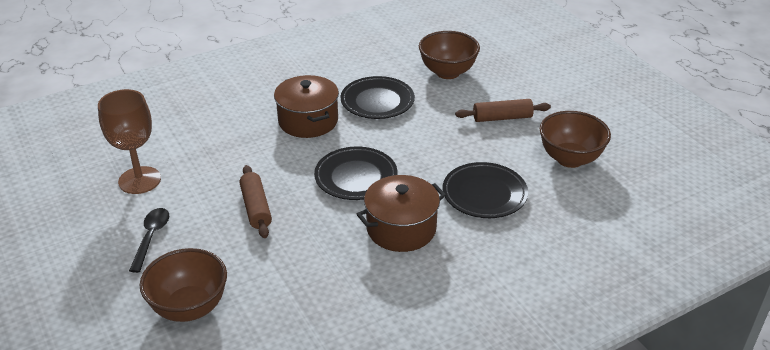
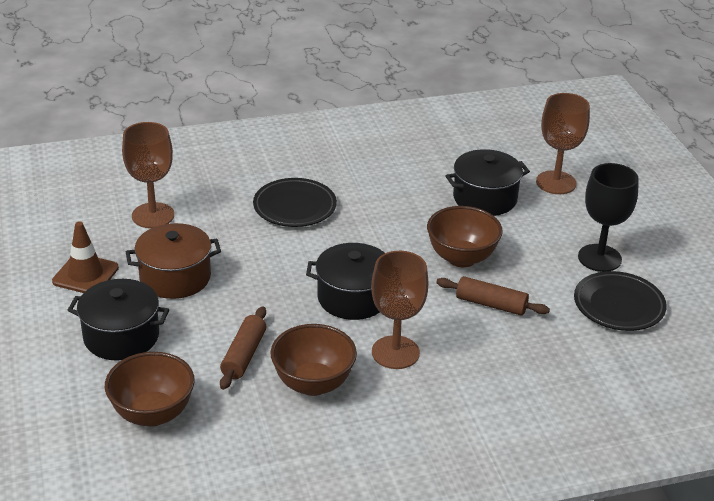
black goblet: 0 -> 1
black plate: 3 -> 2
black pot: 0 -> 3
black spoon: 1 -> 0
brown goblet: 1 -> 3
brown pot: 2 -> 1
brown traffic cone: 0 -> 1

